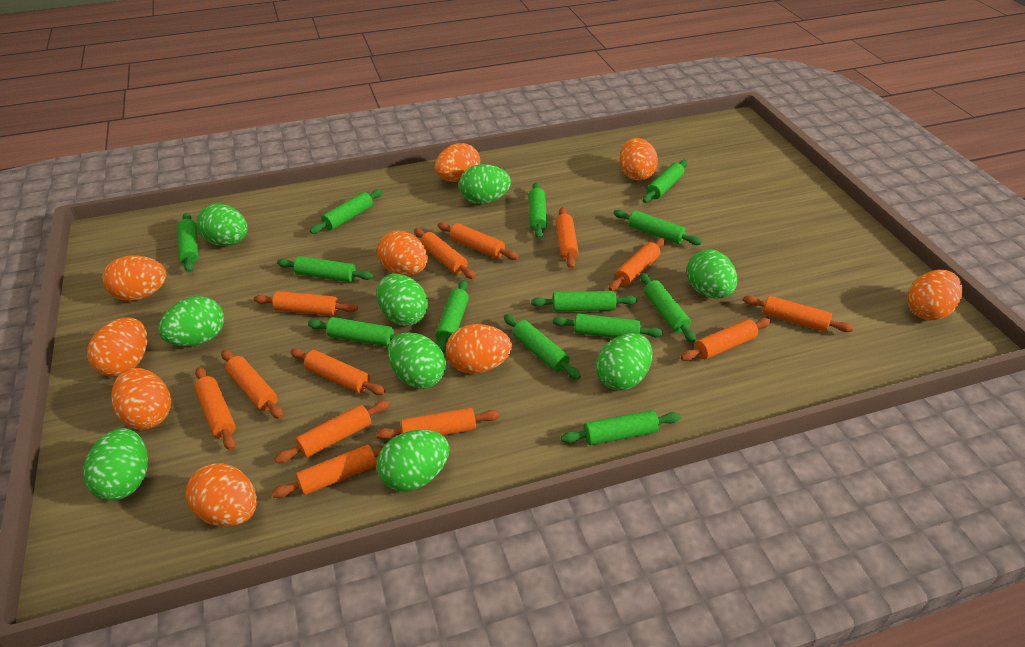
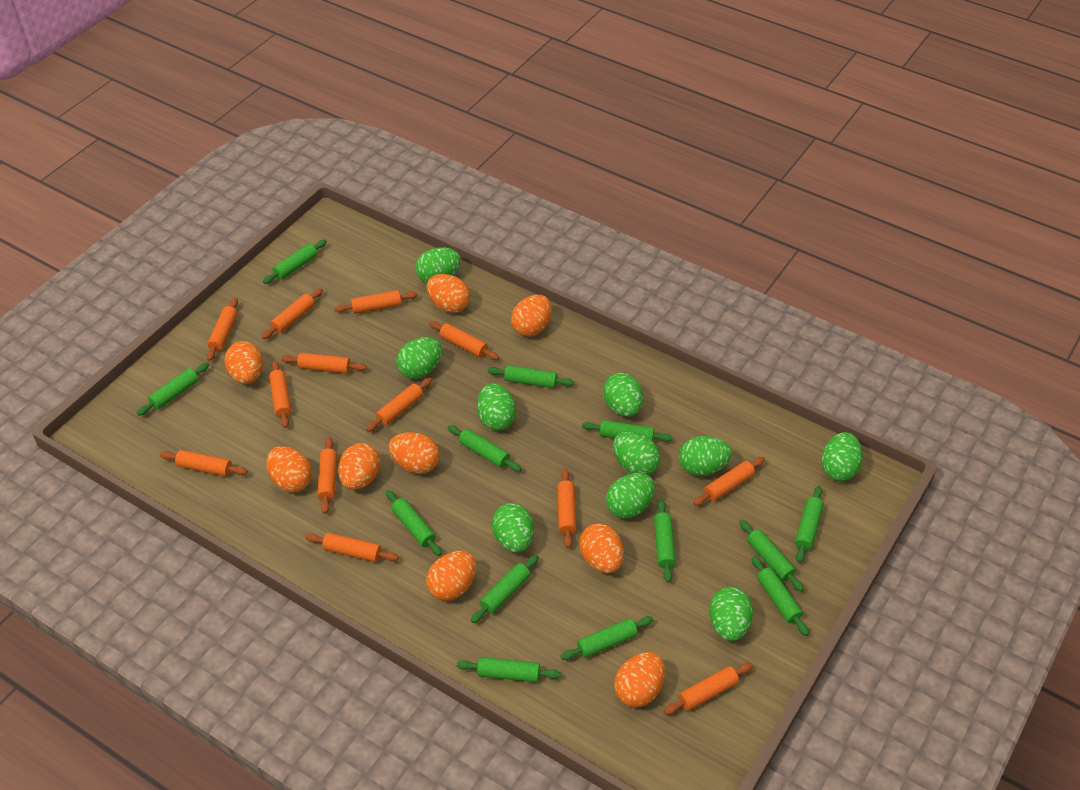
green egg: 9 -> 10

